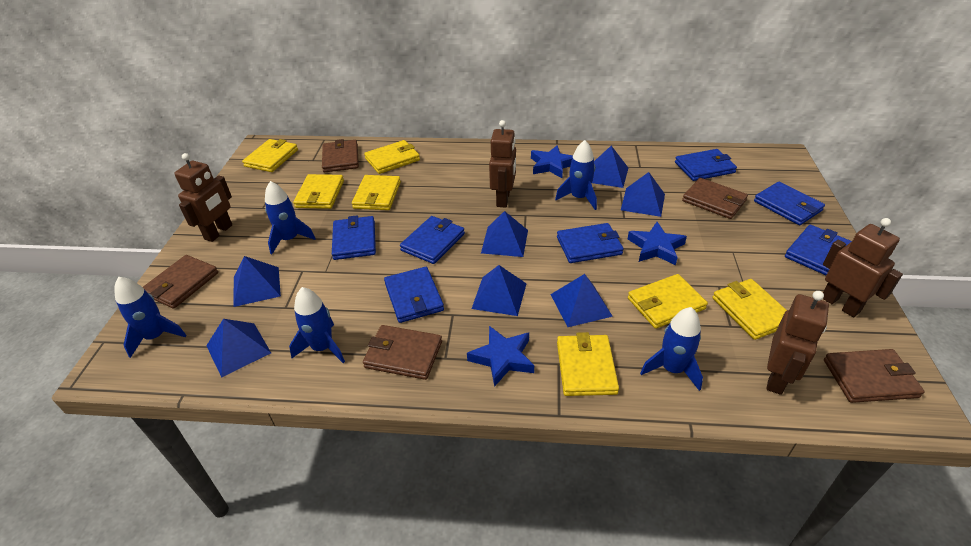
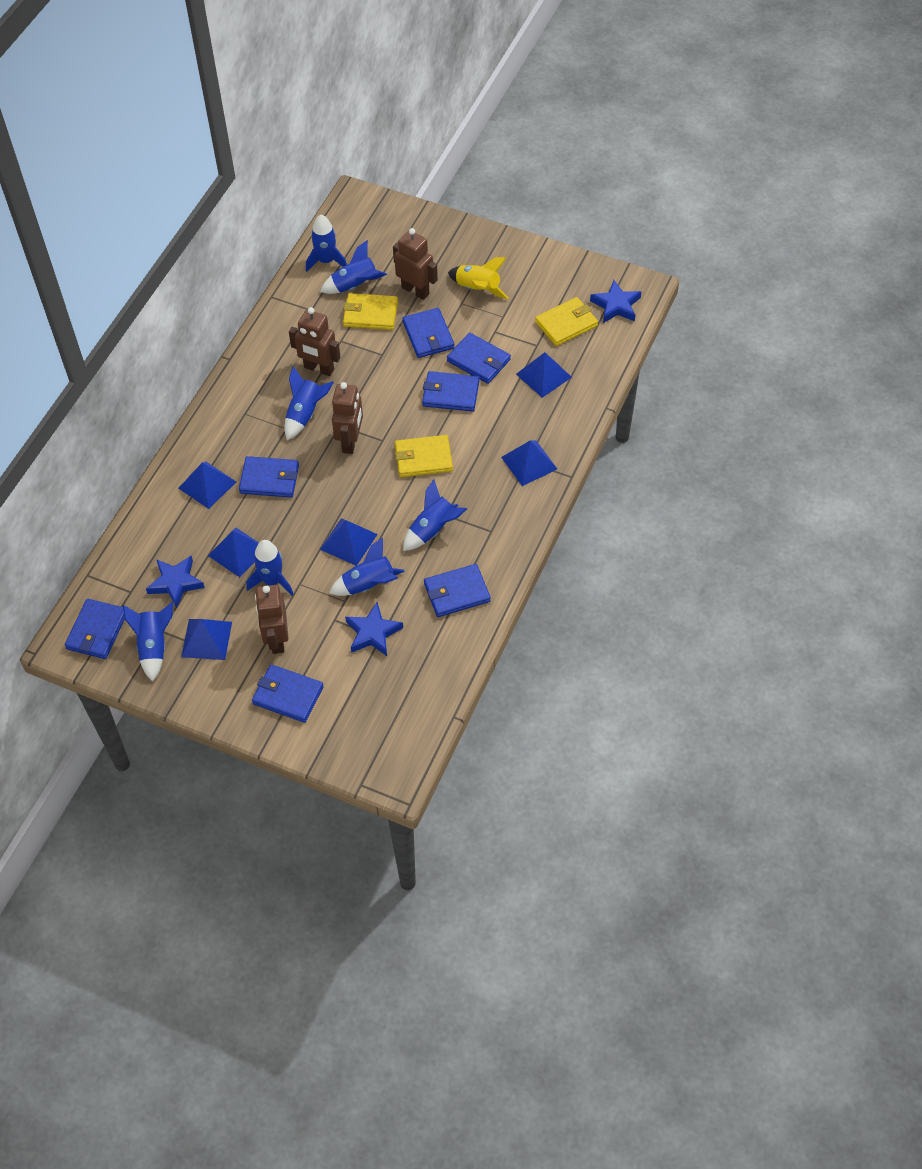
blue pyramid: 7 -> 6
blue rocket: 5 -> 7
brown wallet: 5 -> 0
yellow rocket: 0 -> 1
yellow wallet: 7 -> 3

